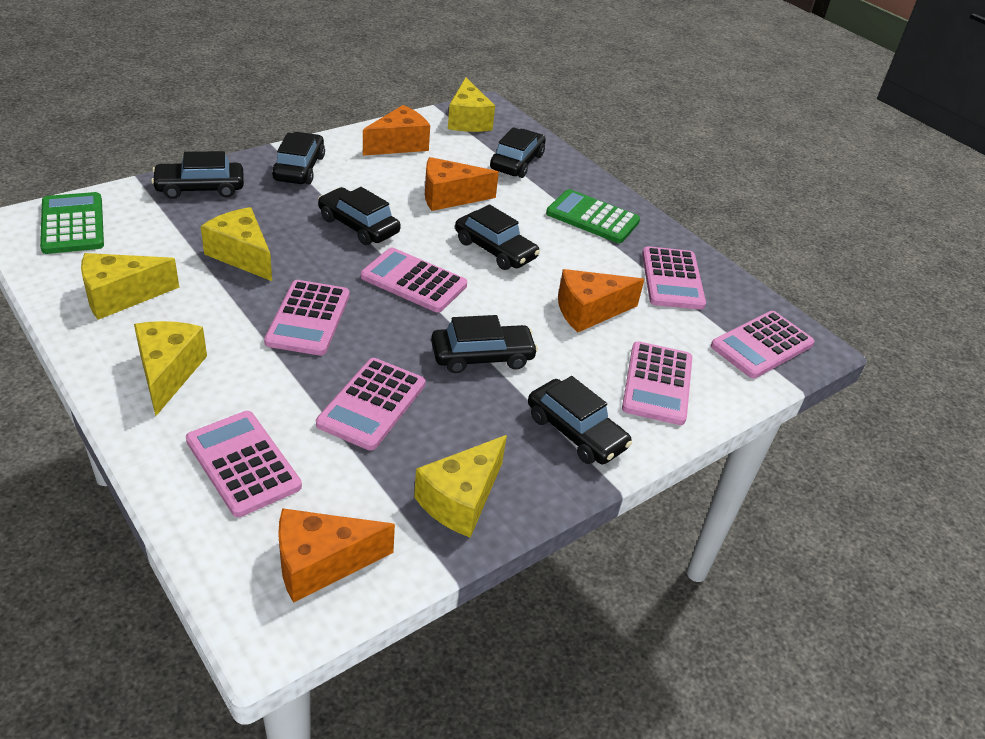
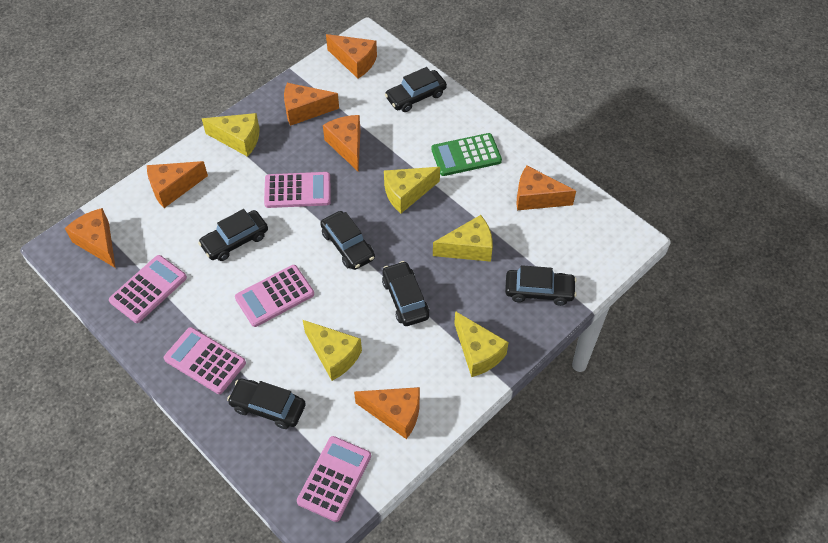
black car: 7 -> 6
green calculator: 2 -> 1
orange cheese: 4 -> 7
pink calculator: 7 -> 5

